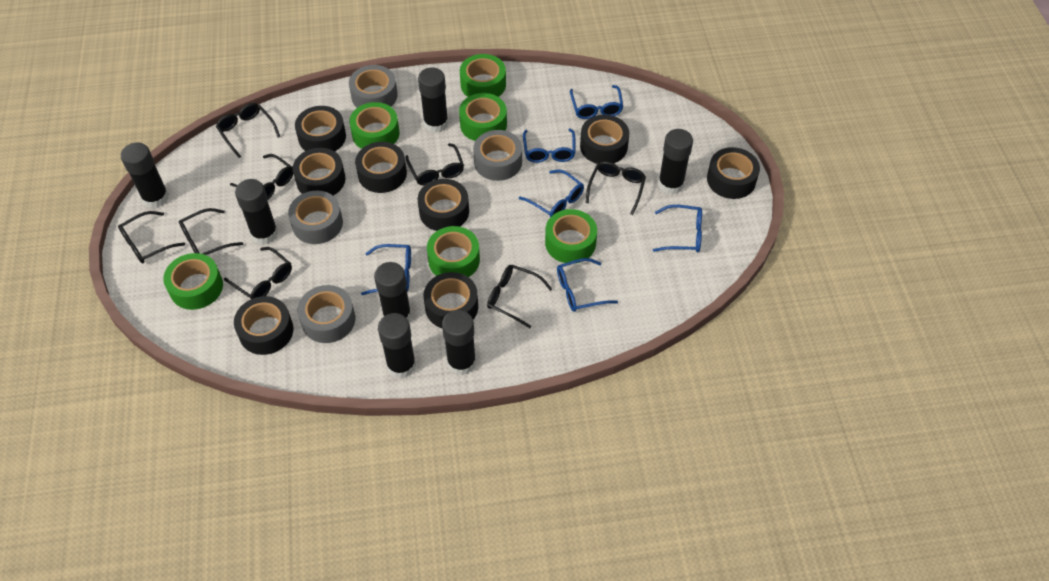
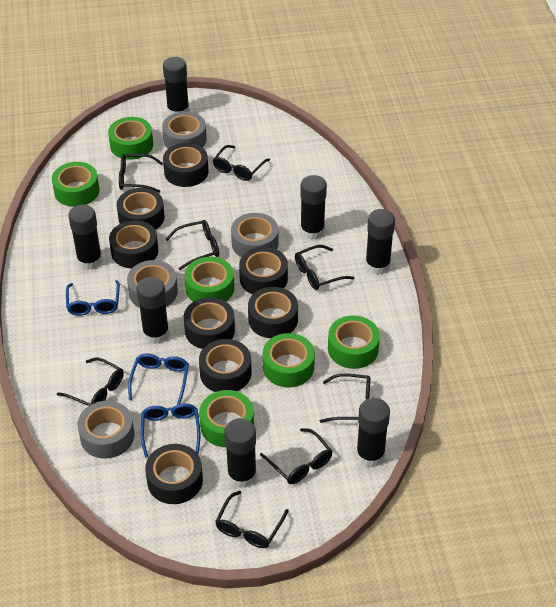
blue glasses: 6 -> 3

